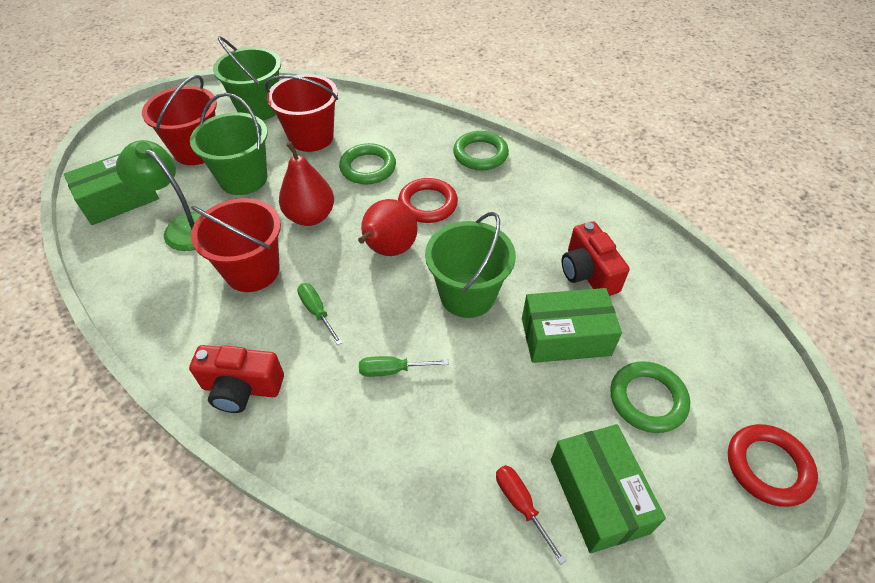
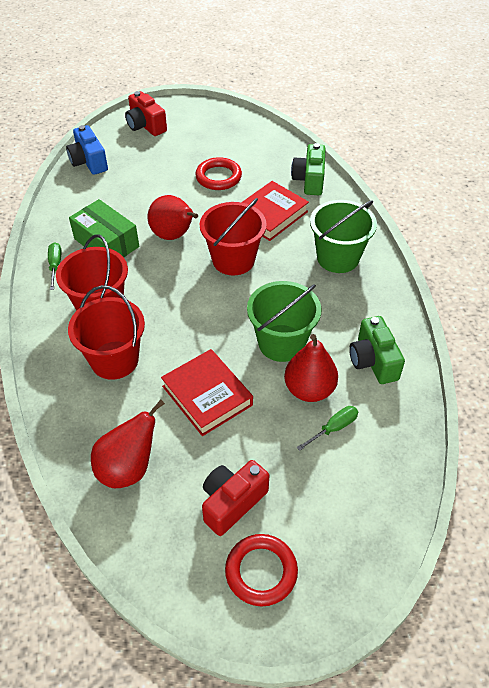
blue camera: 0 -> 1
green box: 3 -> 1
green bucket: 3 -> 2
green camera: 0 -> 2
green lamp: 1 -> 0
green ring: 3 -> 0
red book: 0 -> 2
red pear: 2 -> 3
red screwdriver: 1 -> 0

